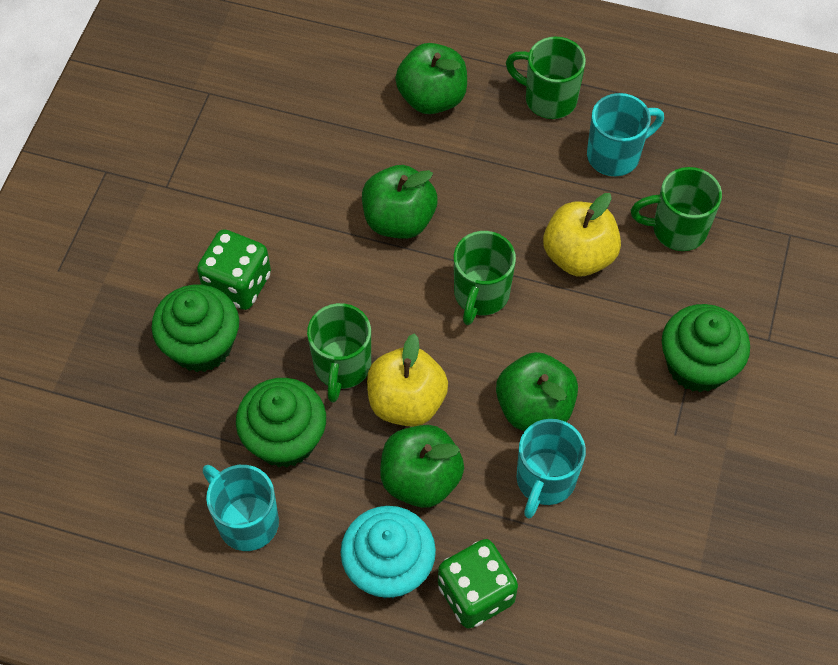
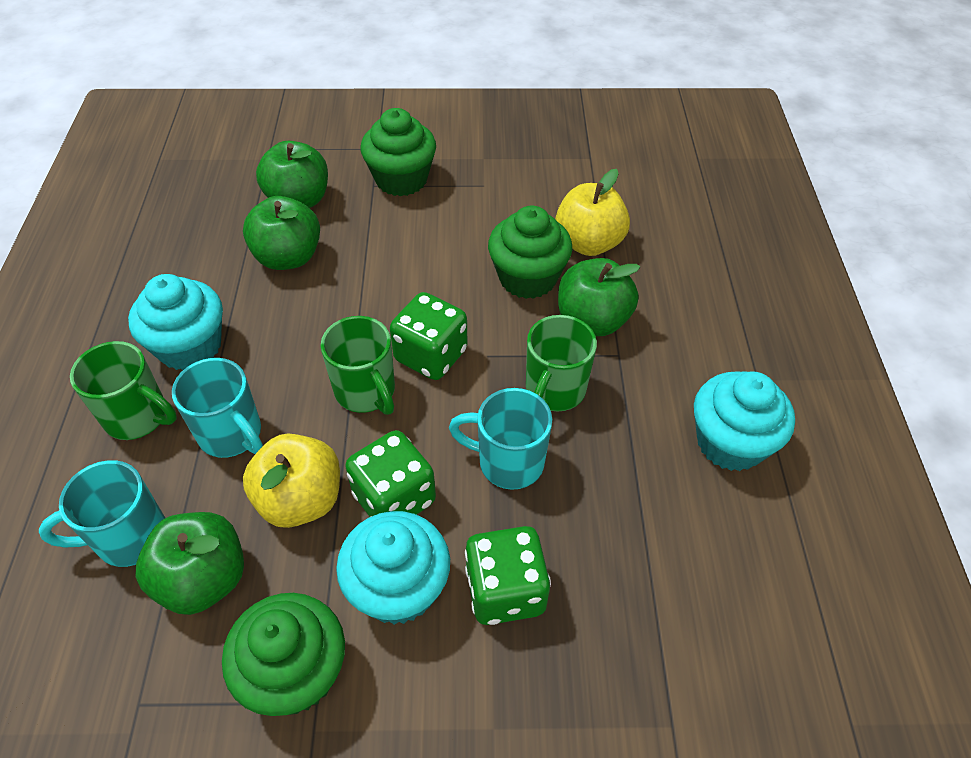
green dice: 2 -> 3
green mug: 4 -> 3
turquoise cupcake: 1 -> 3

